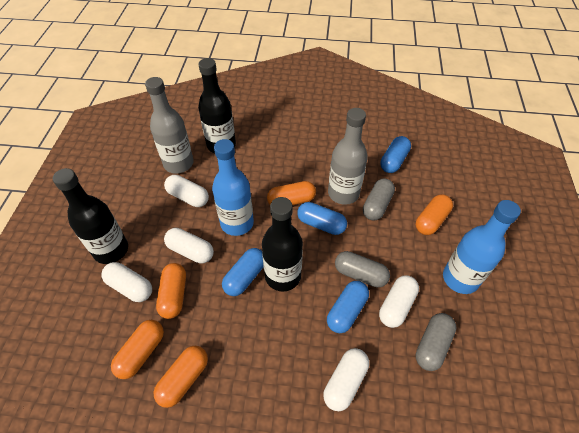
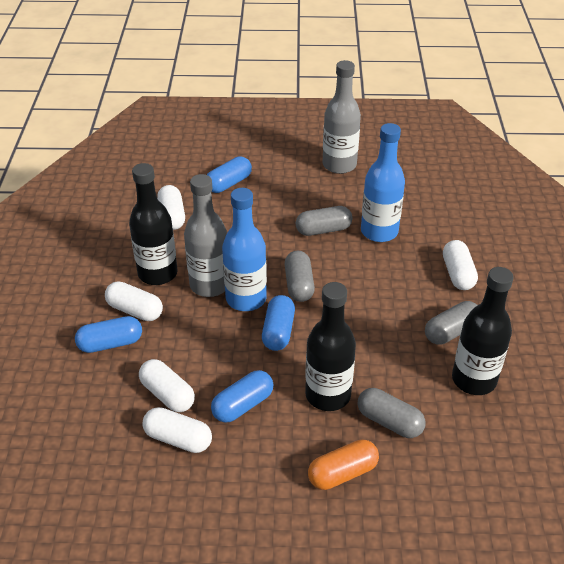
grey capsule: 3 -> 4
orange capsule: 5 -> 1

